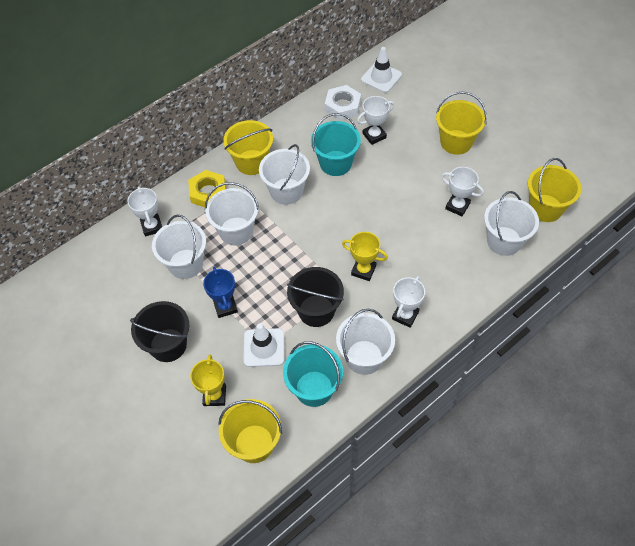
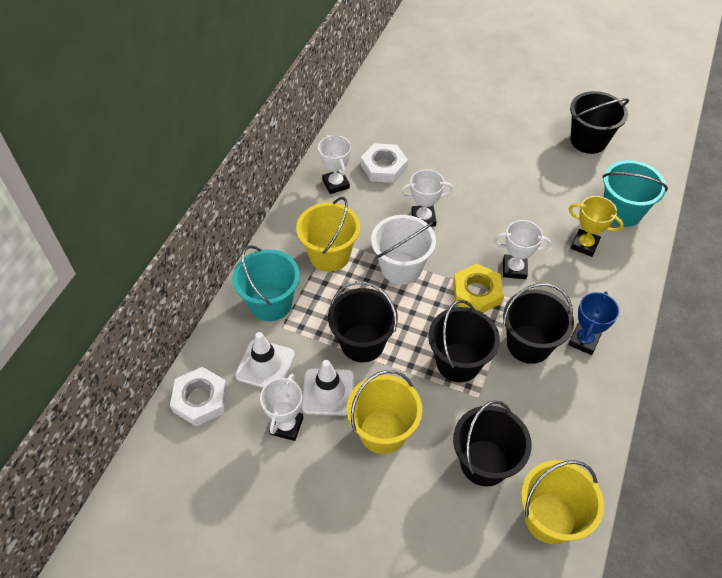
black bucket: 2 -> 5
white bucket: 5 -> 1
white nut: 1 -> 2
yellow bucket: 4 -> 3
yellow trophy: 2 -> 1

